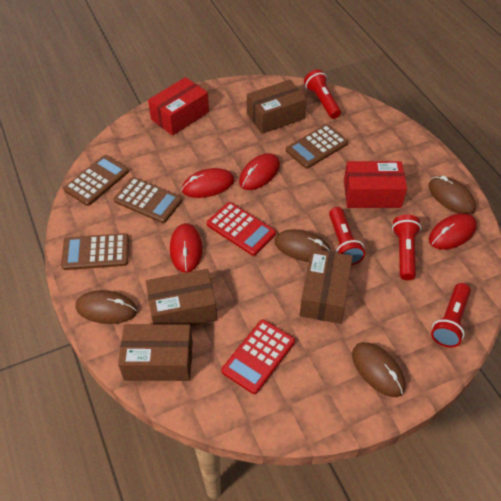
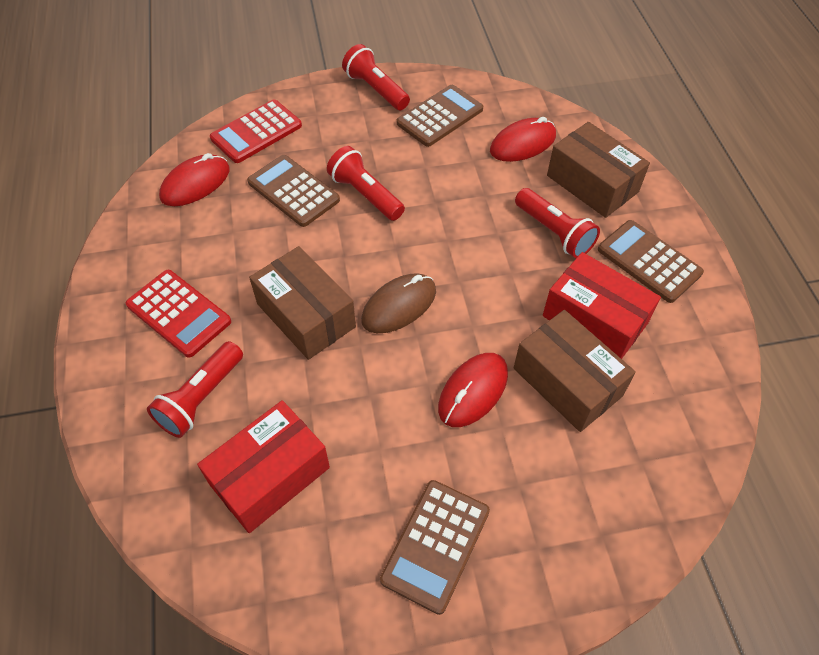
brown box: 4 -> 3
brown mouse: 4 -> 1
red mouse: 4 -> 3

